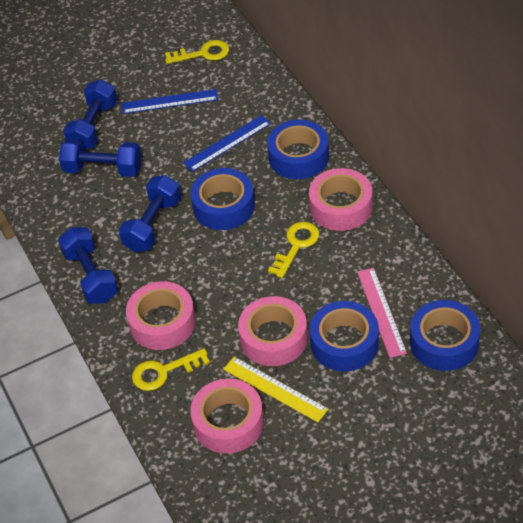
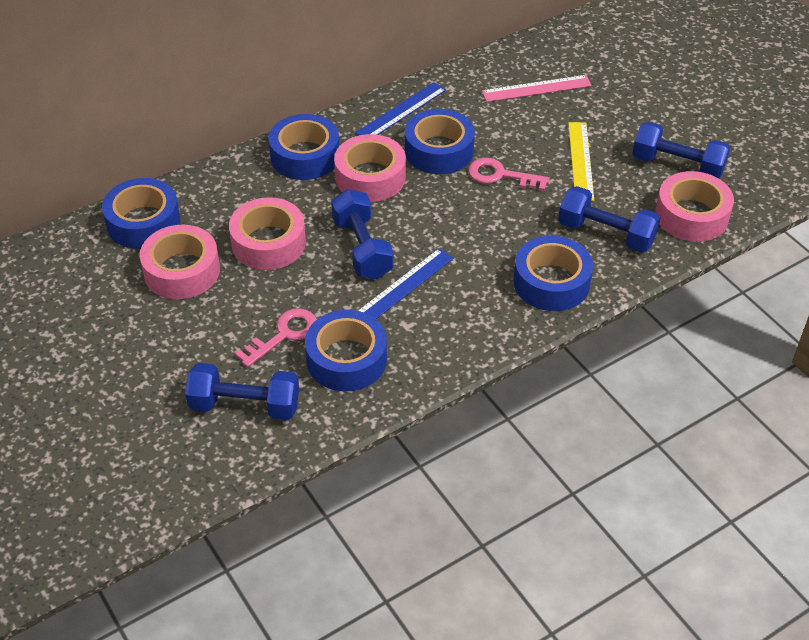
blue tape: 4 -> 5
pink key: 0 -> 2
yellow key: 3 -> 0

